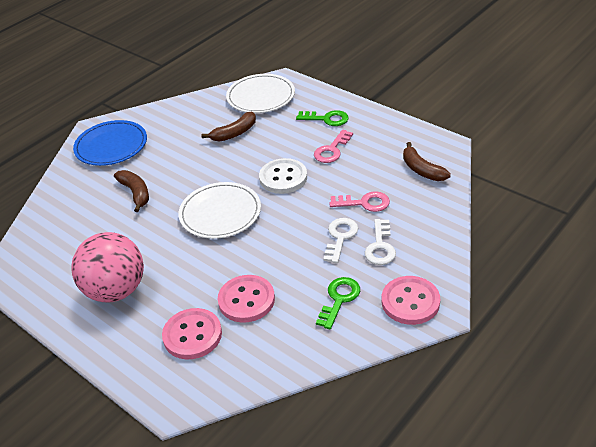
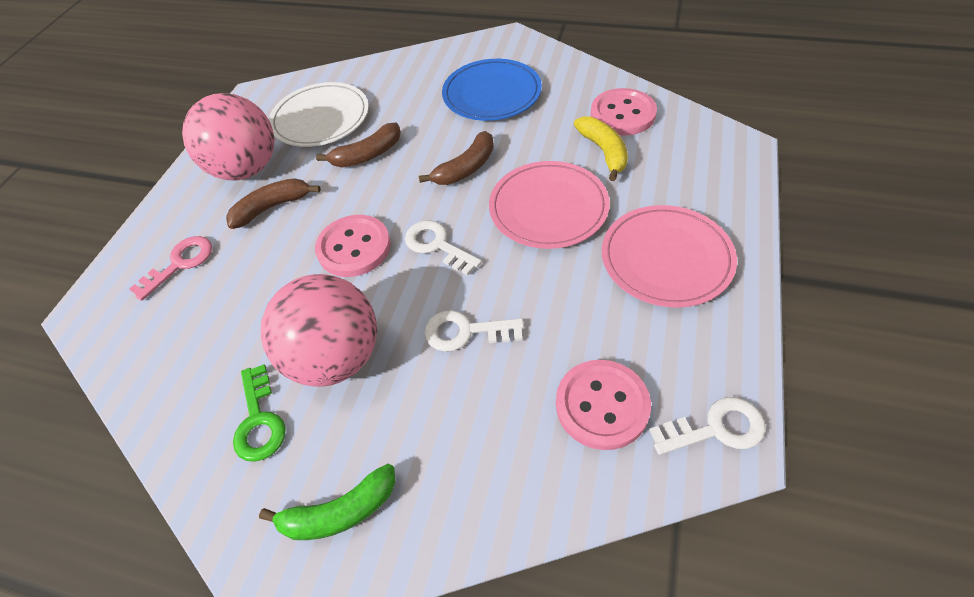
green banana: 0 -> 1
green key: 2 -> 1
pink ball: 1 -> 2
pink key: 2 -> 1
pink plate: 0 -> 2
white button: 1 -> 0
white key: 2 -> 3
white plate: 2 -> 1
yellow banana: 0 -> 1

